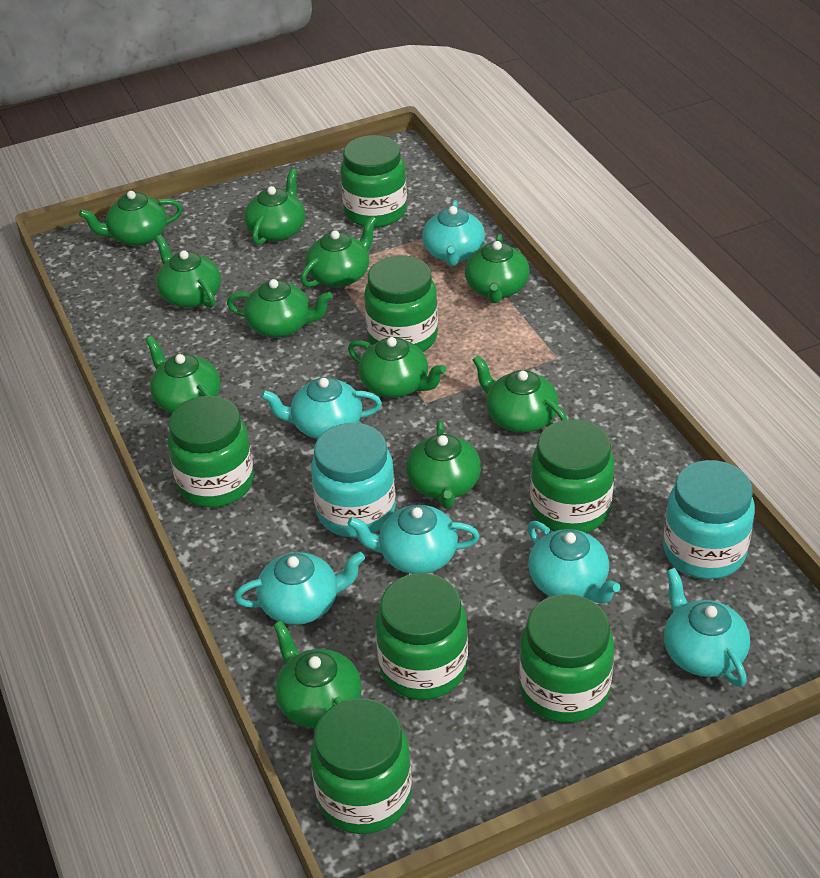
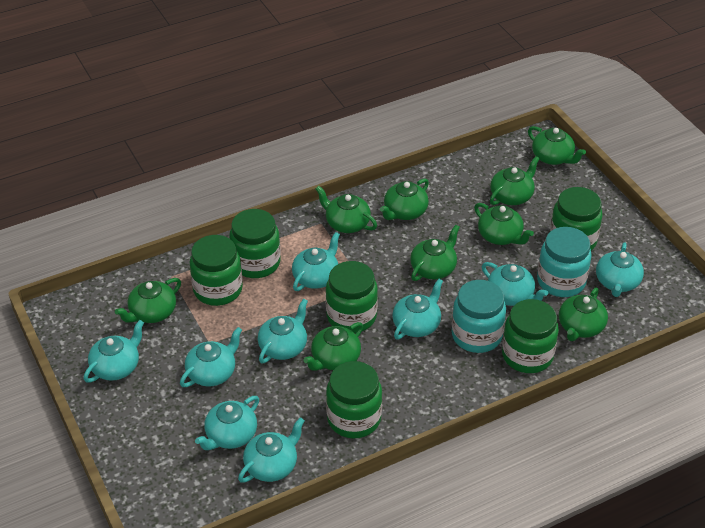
green jar: 7 -> 6
green teapot: 11 -> 9
turquoise teapot: 6 -> 9

